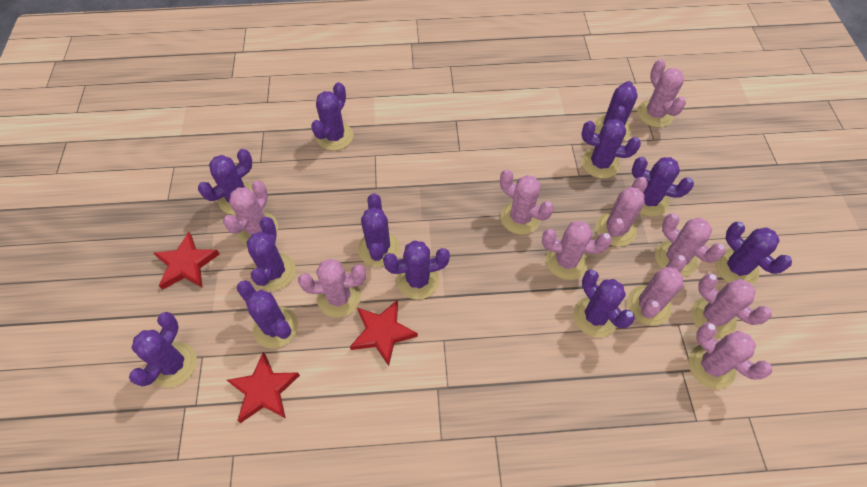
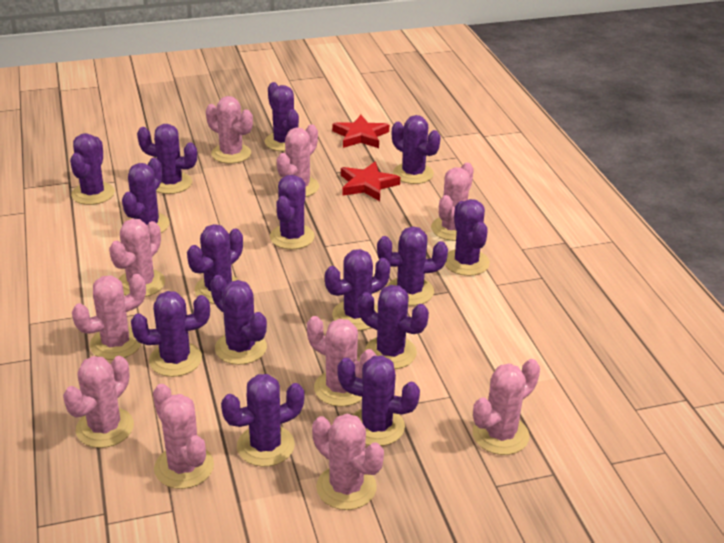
purple cactus: 12 -> 15
red star: 3 -> 2

